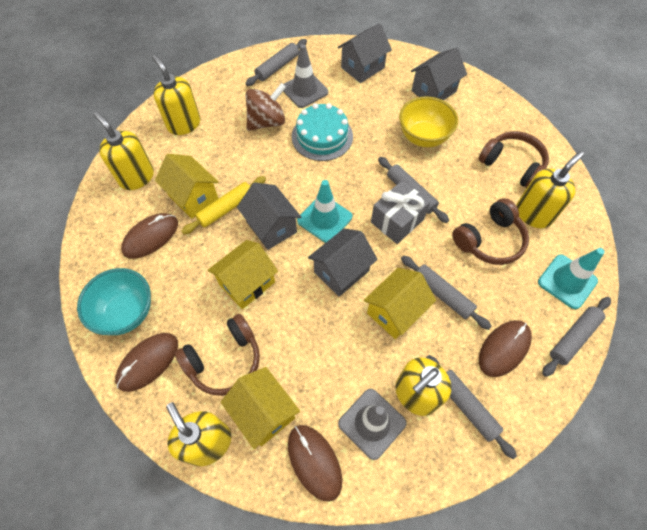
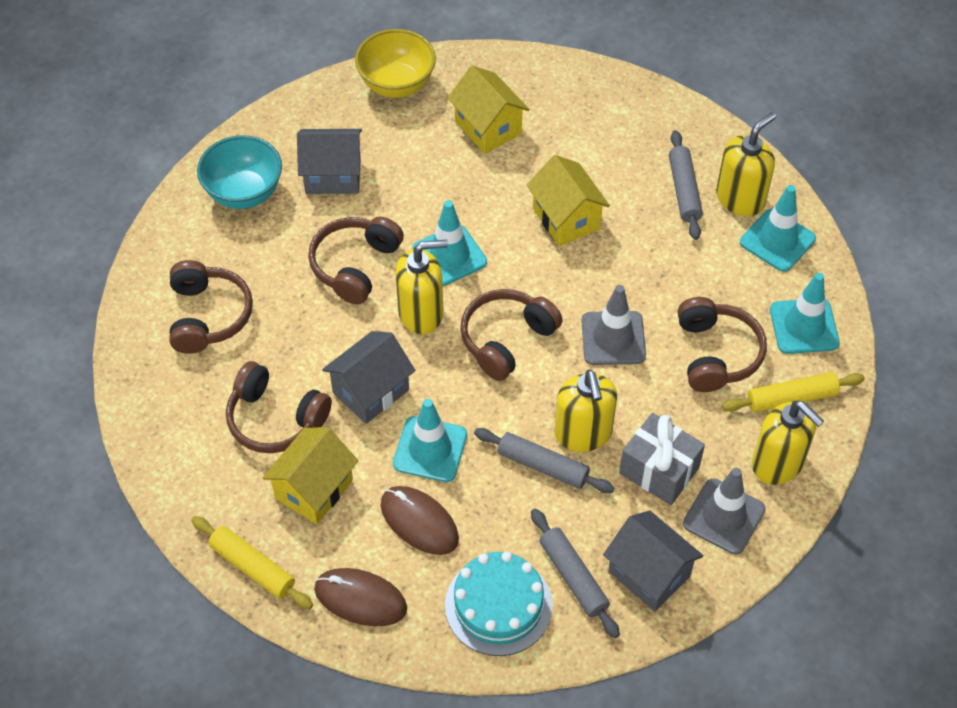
brown headphones: 3 -> 5
brown mouse: 4 -> 2
brown spinning top: 1 -> 0
grey house: 4 -> 3
grey rolling pin: 5 -> 3
turquoise traffic cone: 2 -> 4
yellow house: 4 -> 3
yellow rolling pin: 1 -> 2
yellow soap dispenser: 5 -> 4

